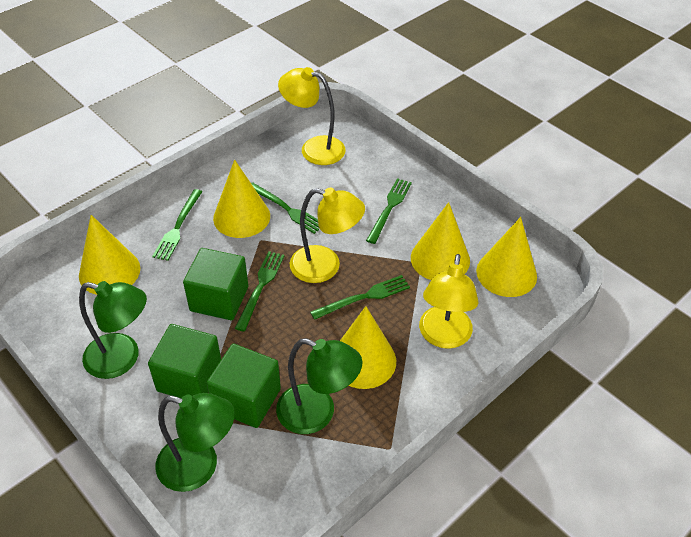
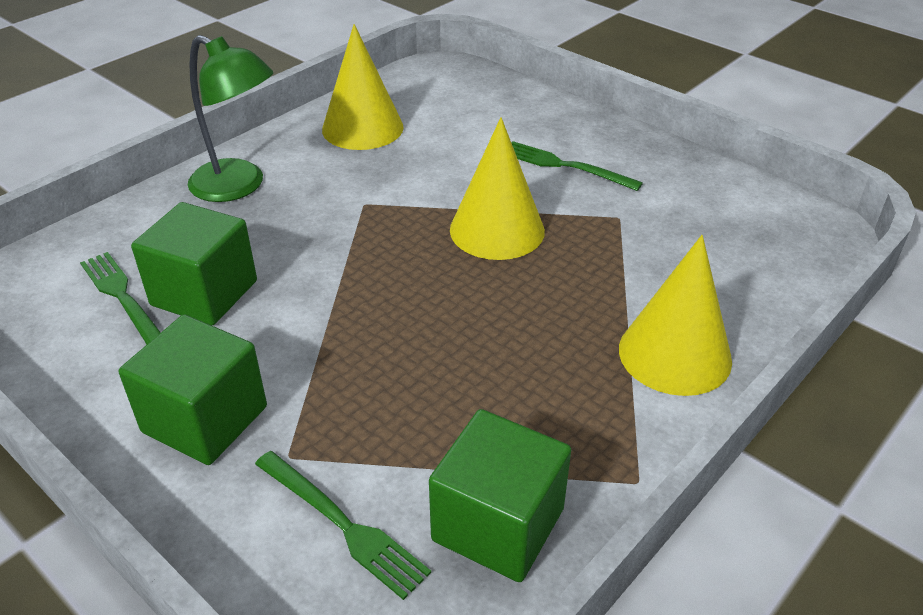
green fork: 5 -> 3
green lamp: 3 -> 1
yellow cone: 5 -> 3
yellow lamp: 3 -> 0

